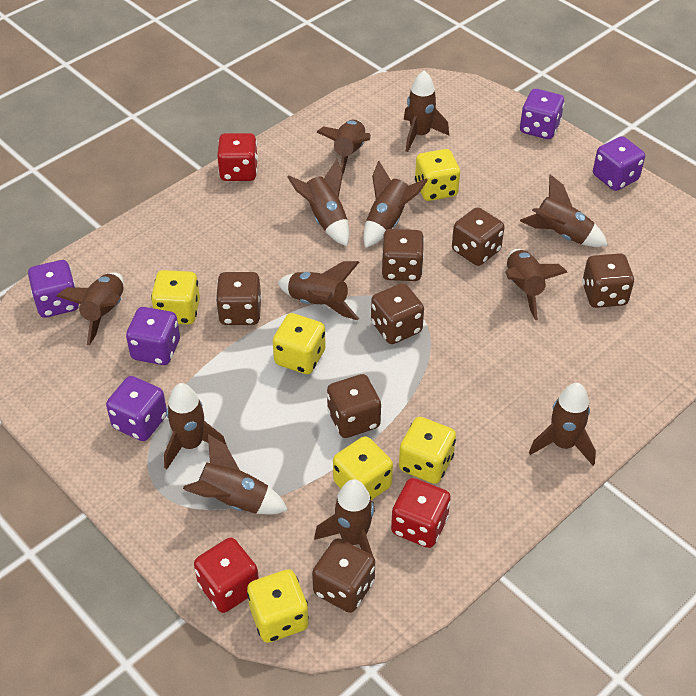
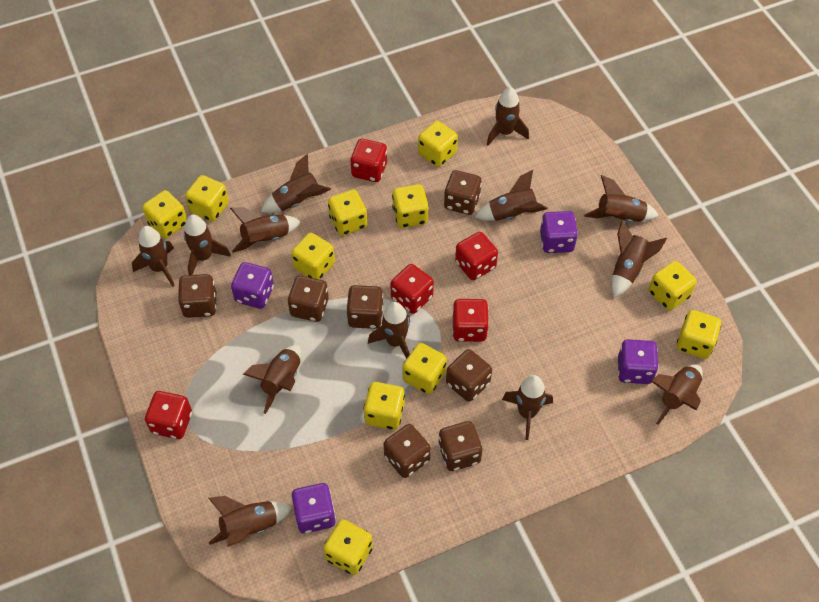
brown rocket: 12 -> 13
purple dice: 5 -> 4
red dice: 3 -> 5
yellow dice: 6 -> 11

